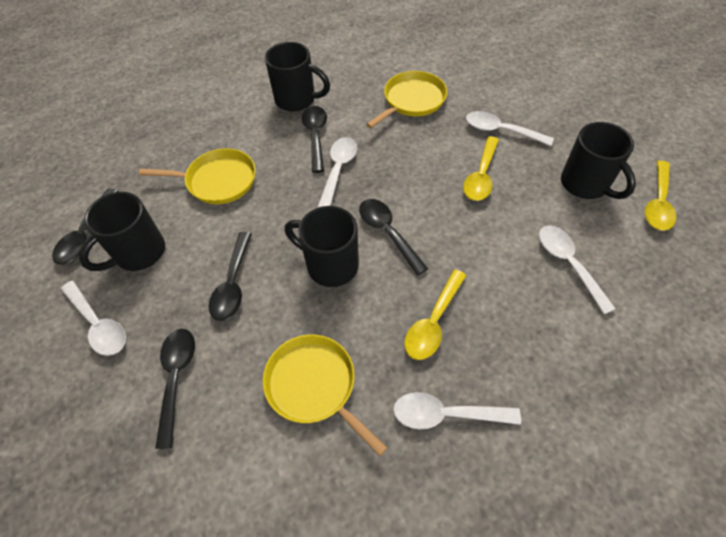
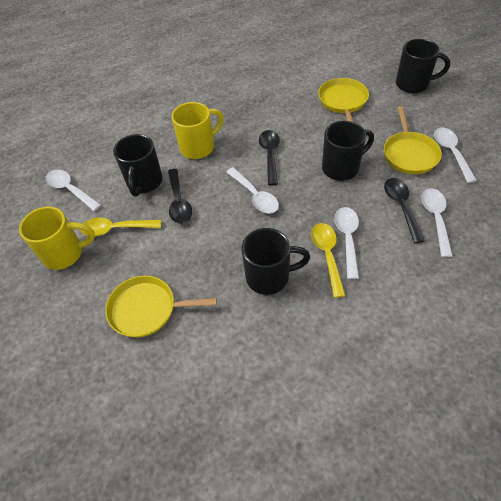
black spoon: 5 -> 3
yellow mug: 0 -> 2
yellow spoon: 3 -> 2

